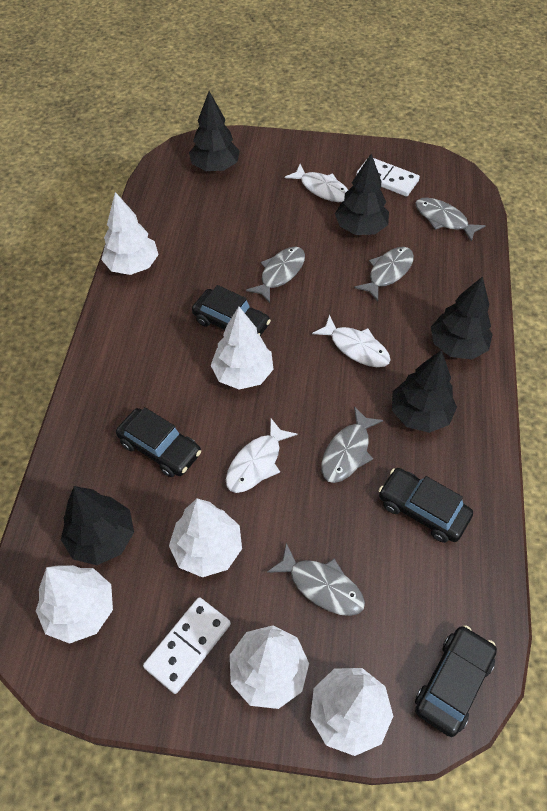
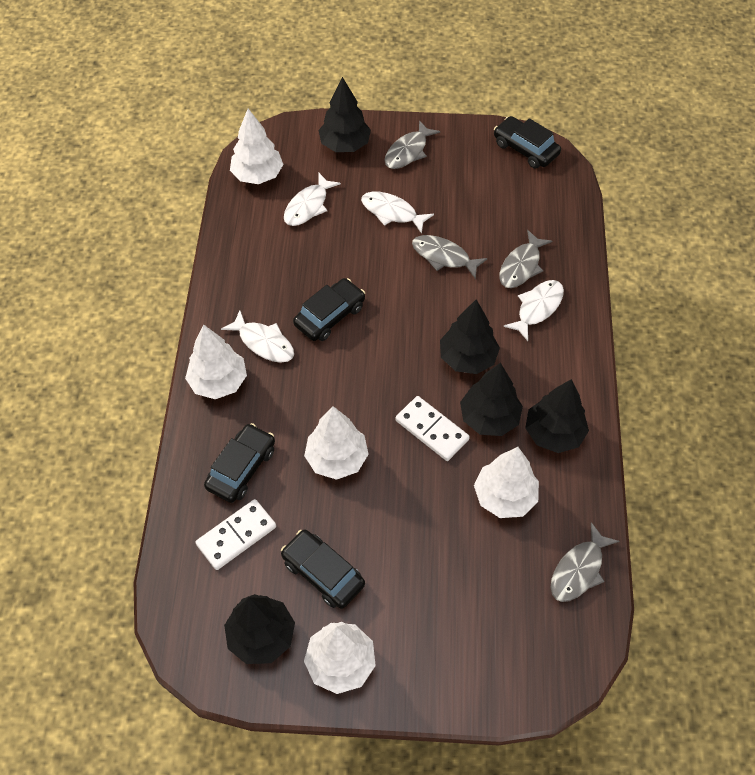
grey fish: 5 -> 4
white fish: 3 -> 4
white tree: 6 -> 5

